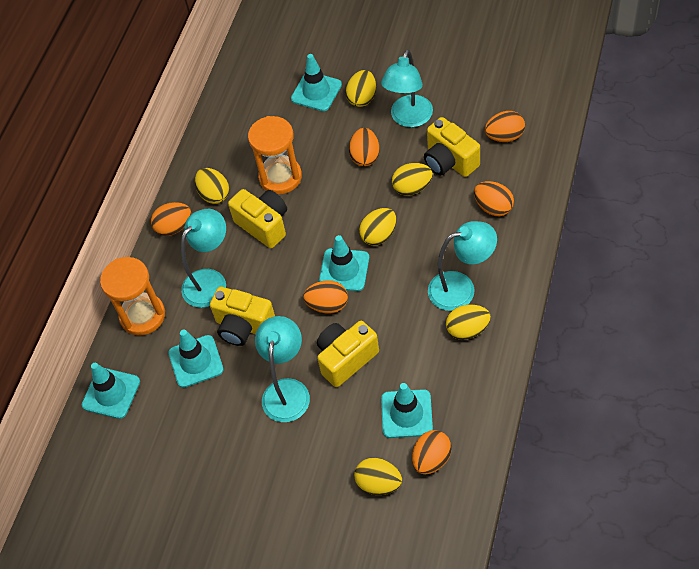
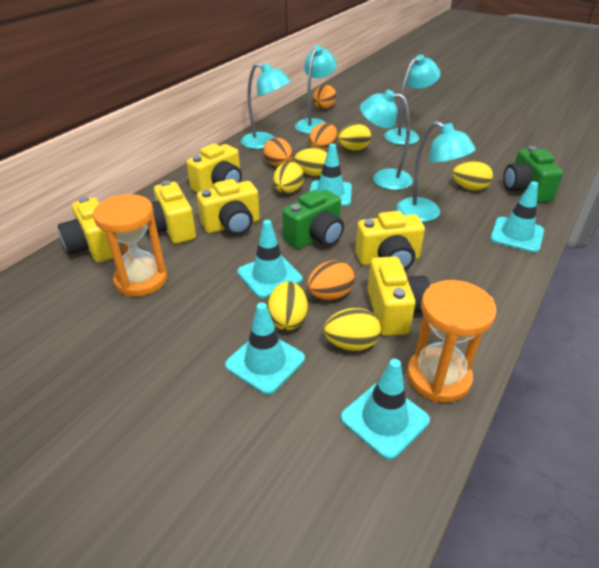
green camera: 0 -> 2
orange egg: 6 -> 4
turquoise lamp: 4 -> 5
yellow camera: 4 -> 6

